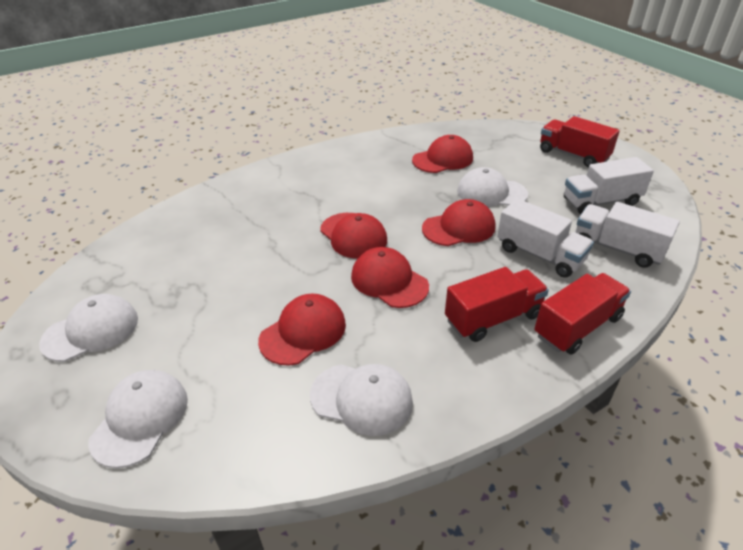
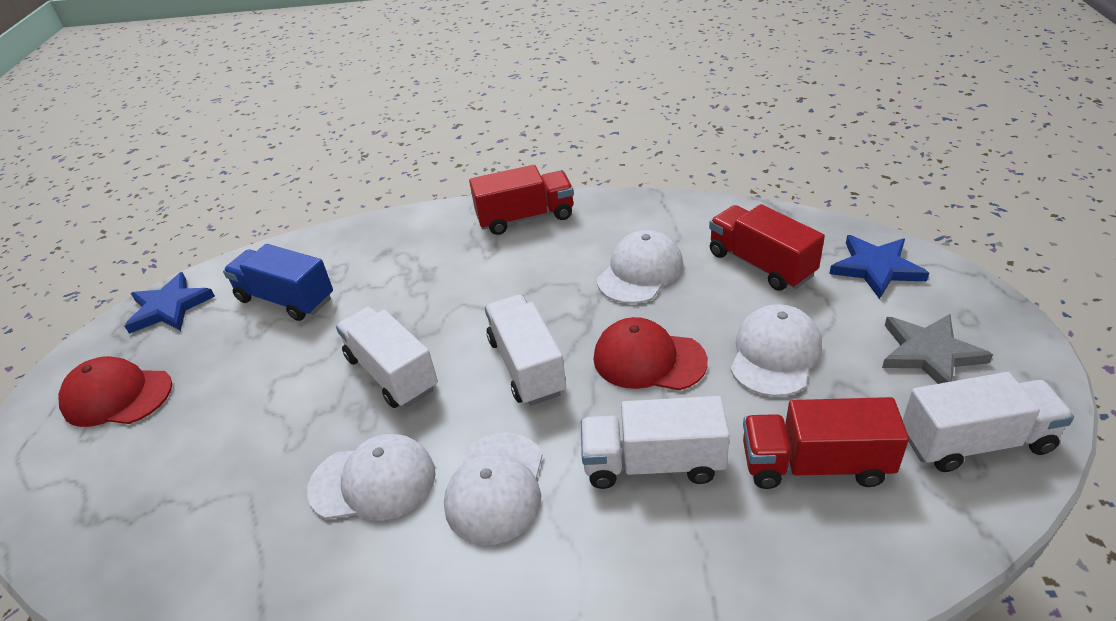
blue star: 0 -> 2
blue truck: 0 -> 1
grey star: 0 -> 1
red cap: 5 -> 2
white truck: 3 -> 4

